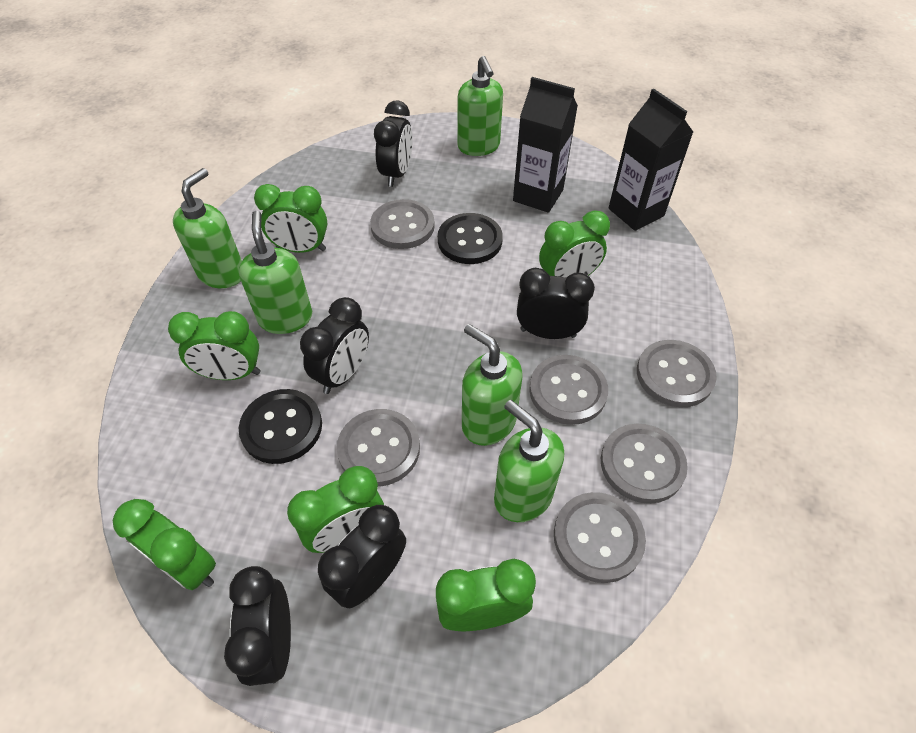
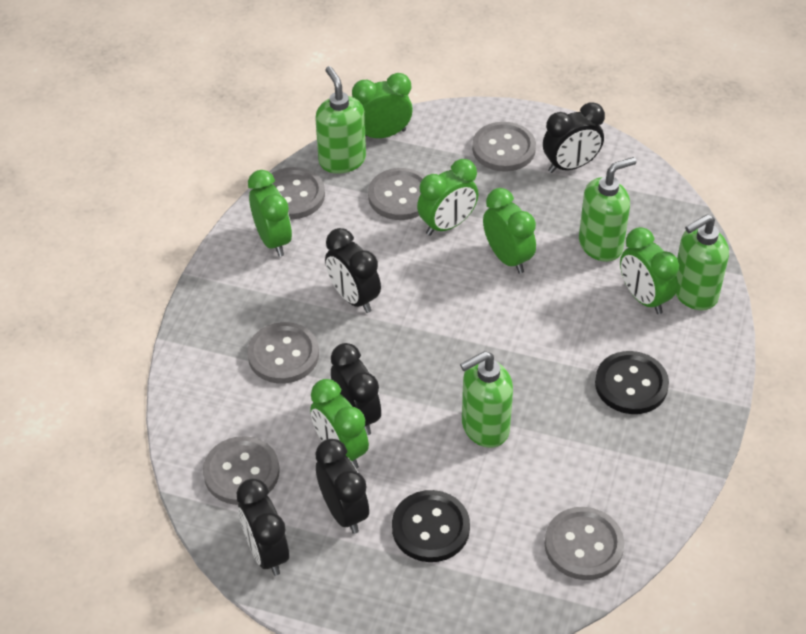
black carton: 2 -> 0
green soap dispenser: 5 -> 4

